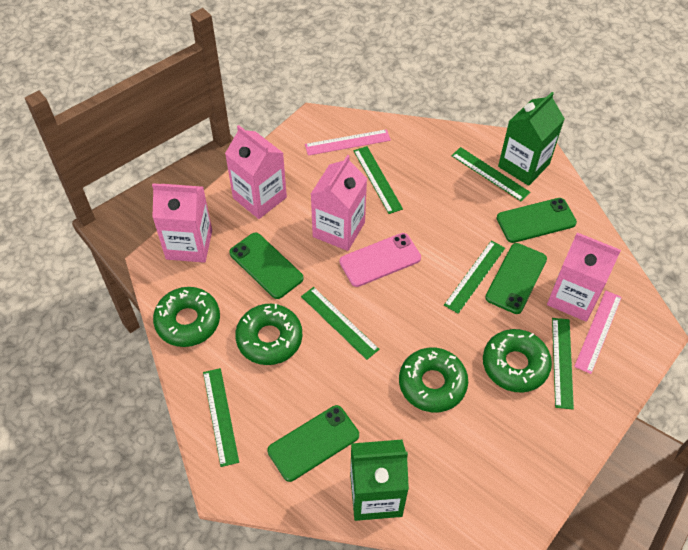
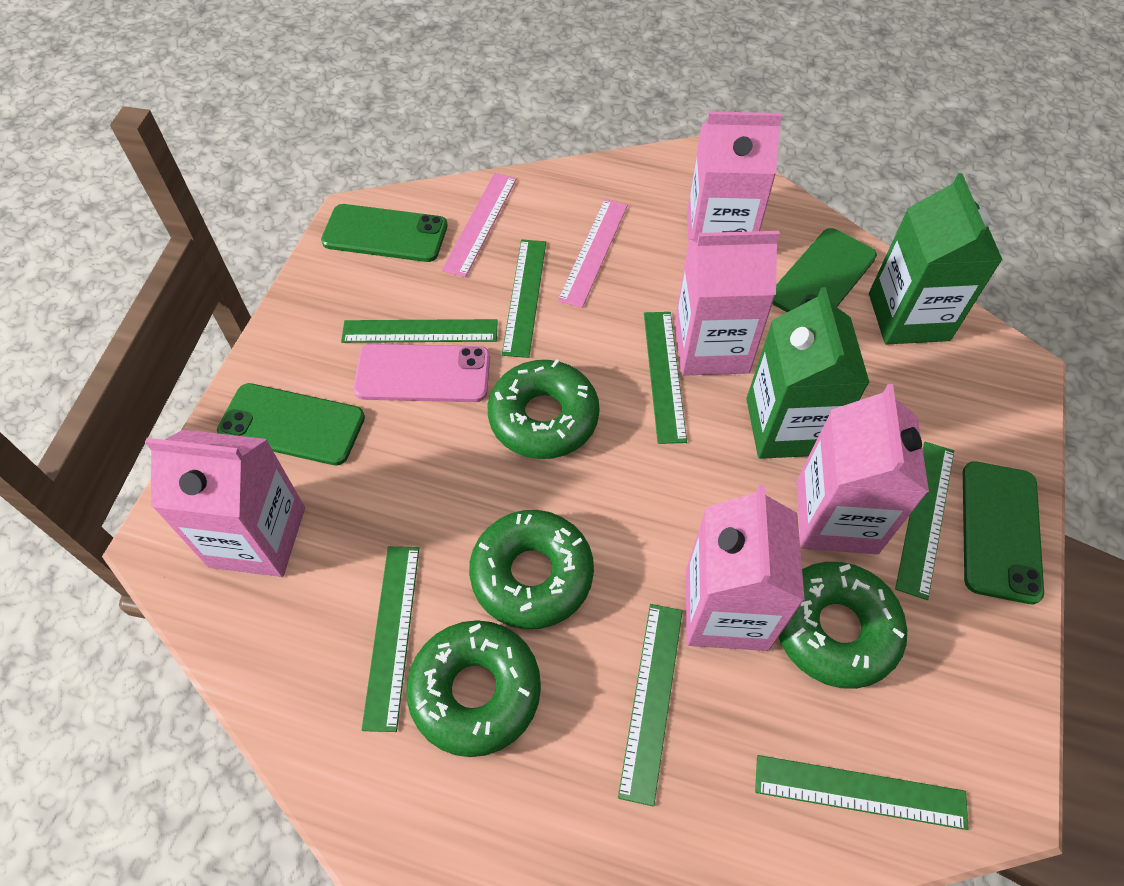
green ruler: 6 -> 7
pink carton: 4 -> 5

